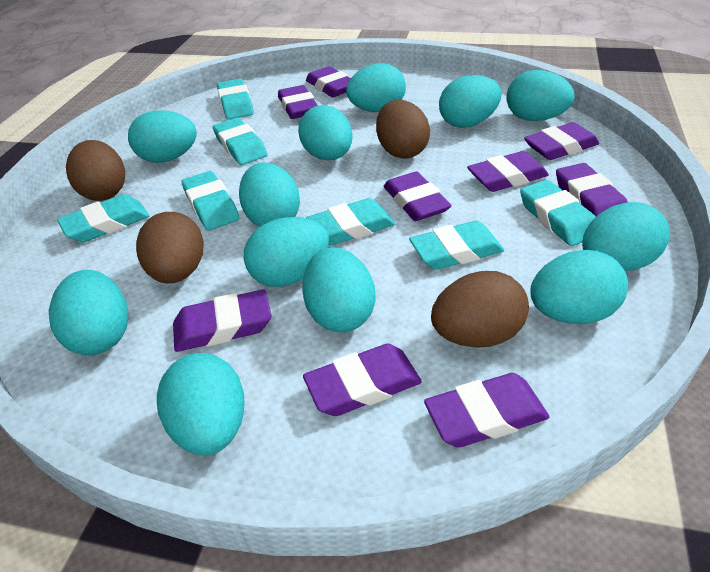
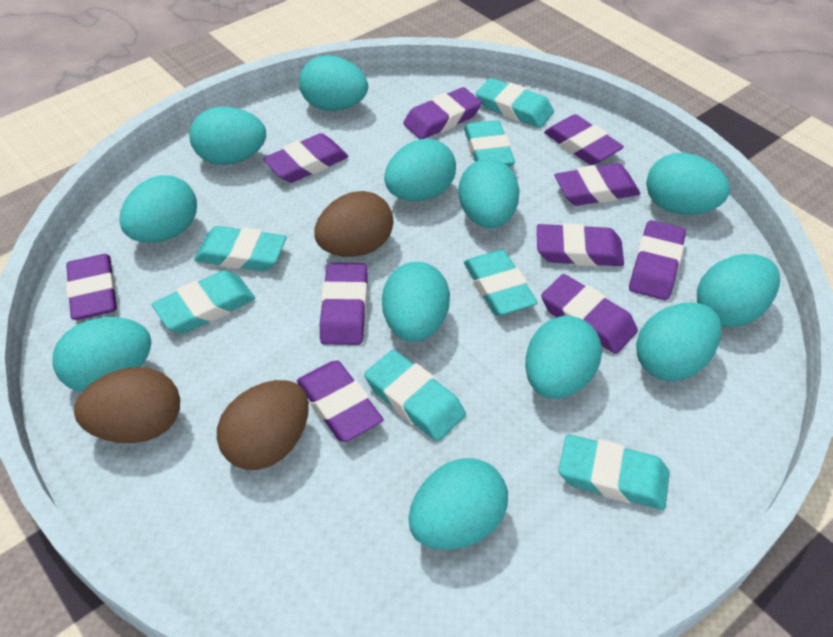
brown egg: 4 -> 3
purple eraser: 9 -> 10

